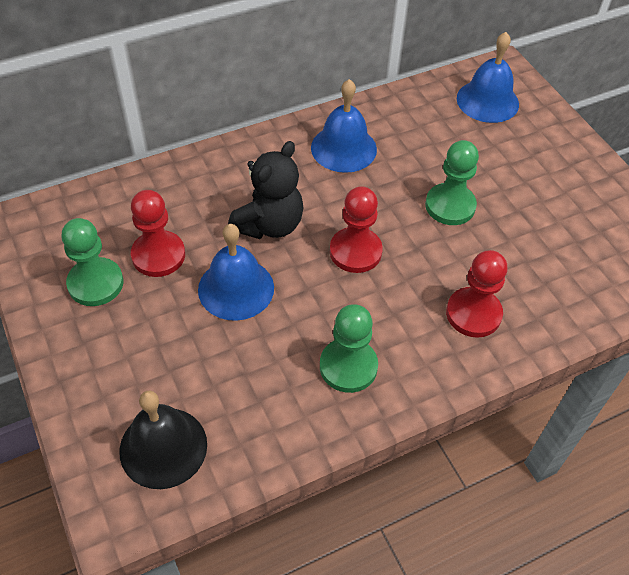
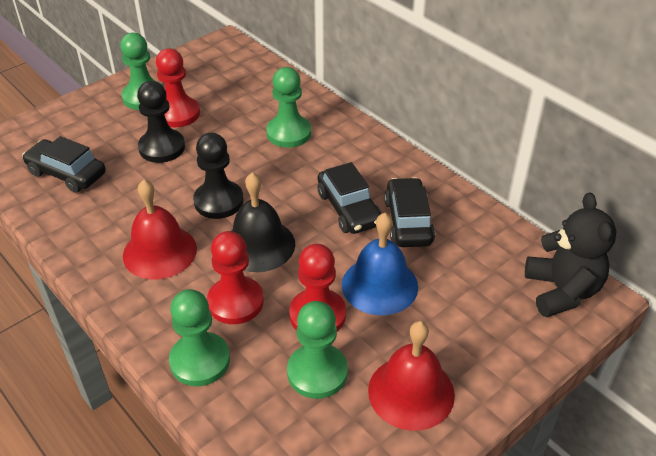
black car: 0 -> 3
black pawn: 0 -> 2
blue bell: 3 -> 1
green pawn: 3 -> 4
red bell: 0 -> 2

